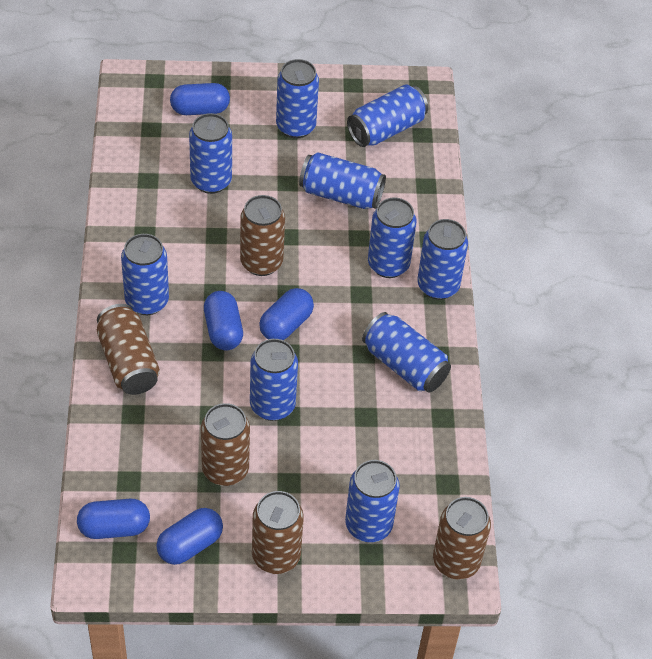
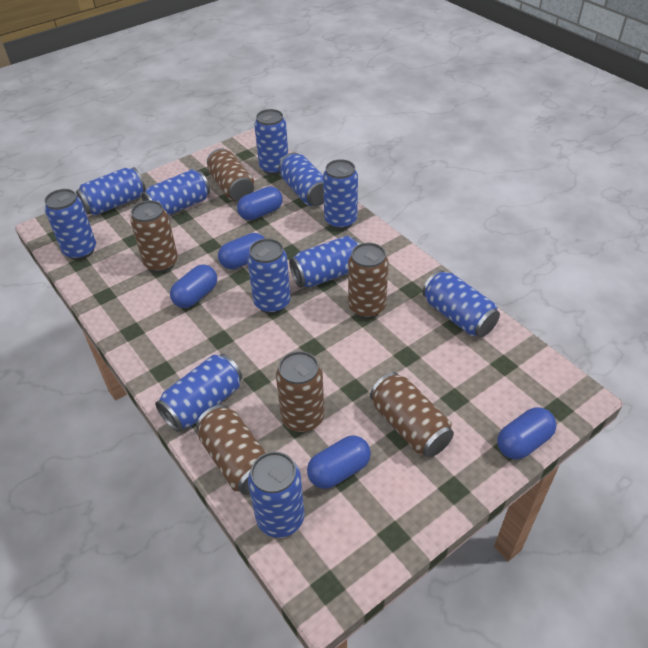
blue can: 10 -> 11
brown can: 5 -> 6

